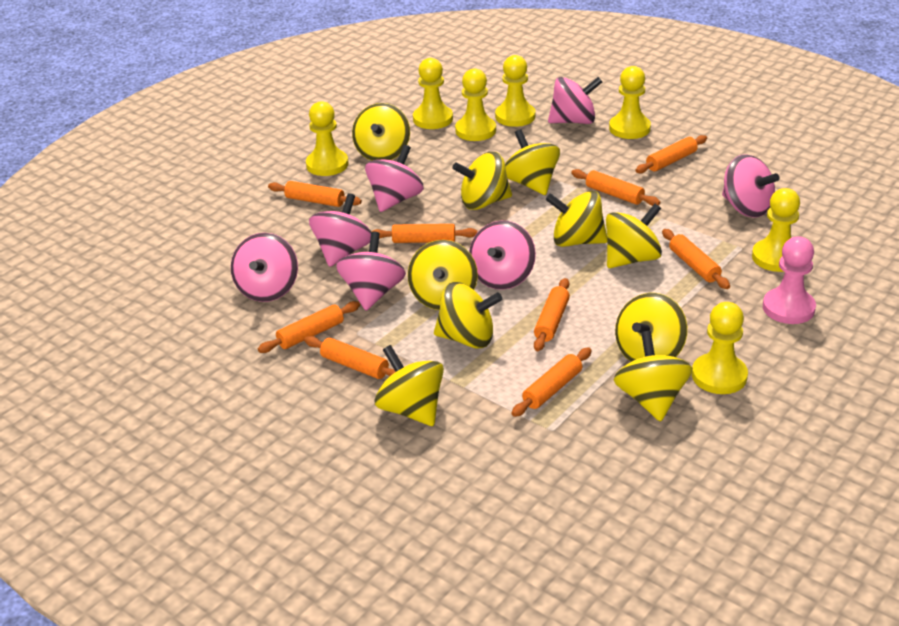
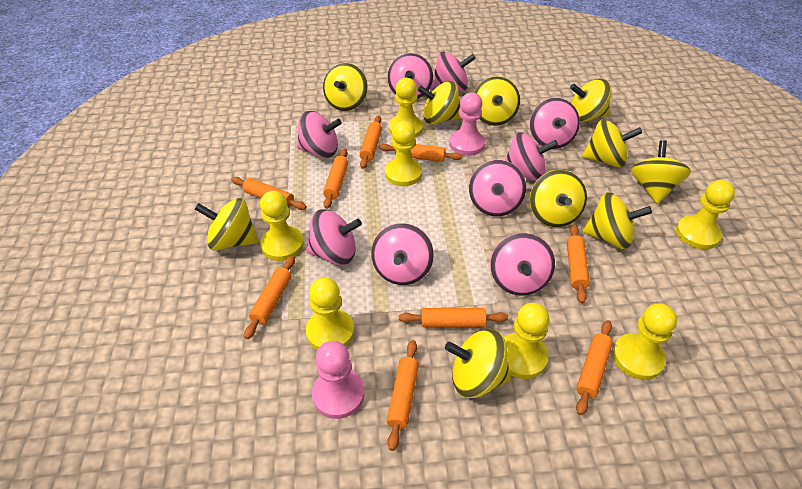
pink pawn: 1 -> 2
pink spinning top: 7 -> 9

